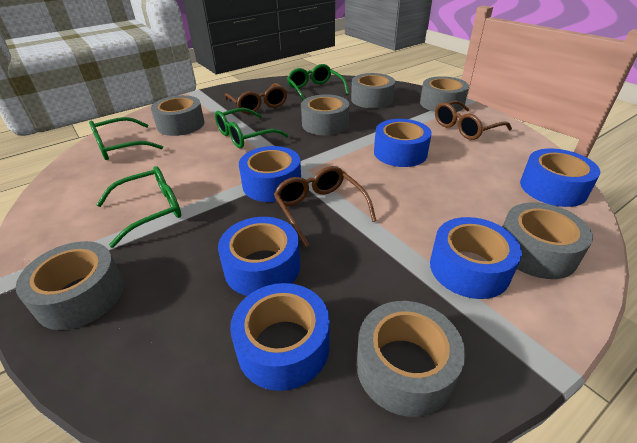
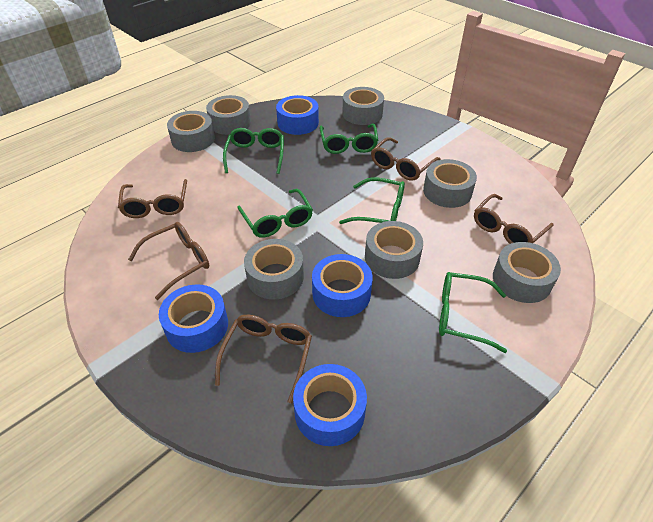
blue tape: 6 -> 4
brown glasses: 3 -> 5
green glasses: 4 -> 5

